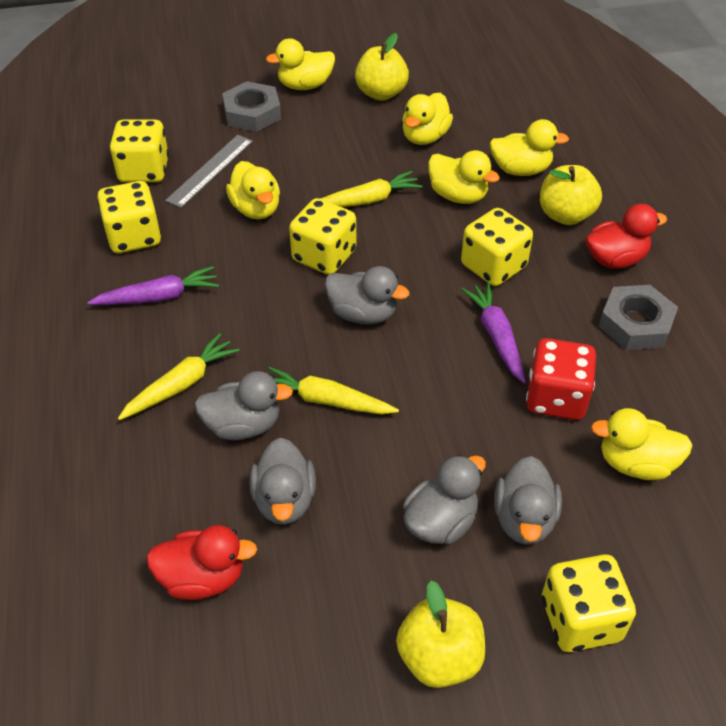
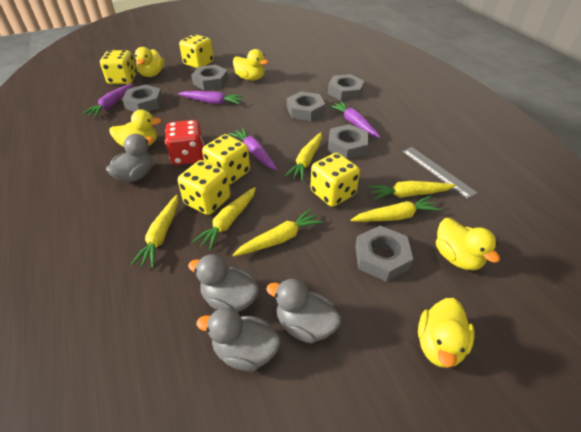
grey duck: 5 -> 4
grey nut: 2 -> 6
purple carrot: 2 -> 4
red duck: 2 -> 0
yellow apple: 3 -> 0
yellow carrot: 3 -> 6
yellow duck: 6 -> 5

